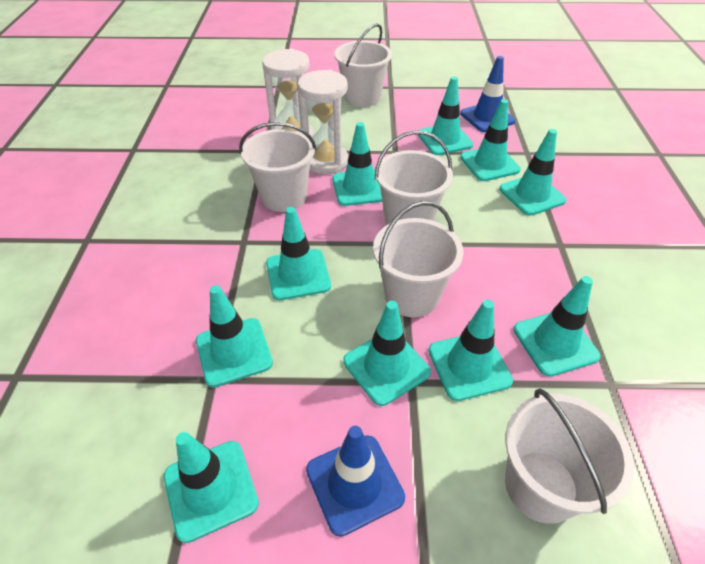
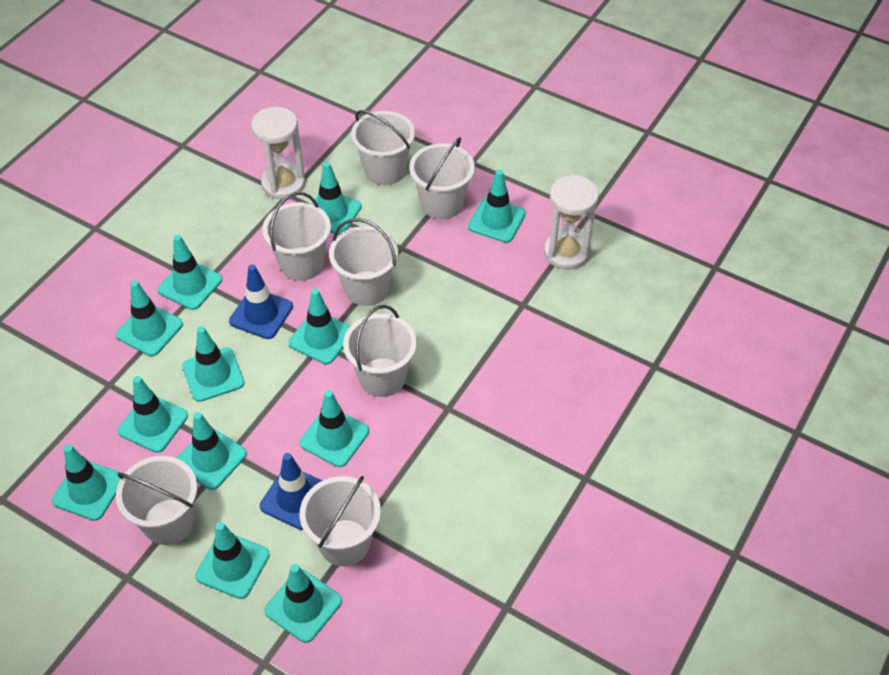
turquoise traffic cone: 10 -> 12
white bucket: 5 -> 7

